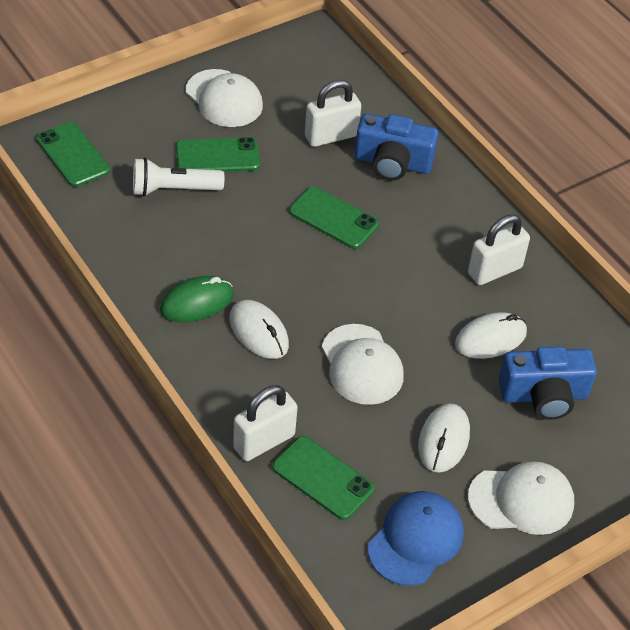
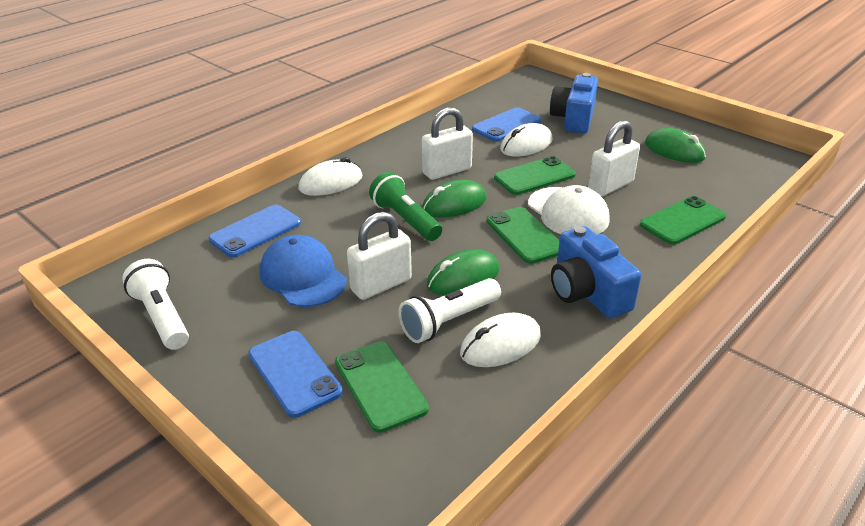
blue phone: 0 -> 3
green flashlight: 0 -> 1
green mouse: 1 -> 3
white cap: 3 -> 1
white flashlight: 1 -> 2

